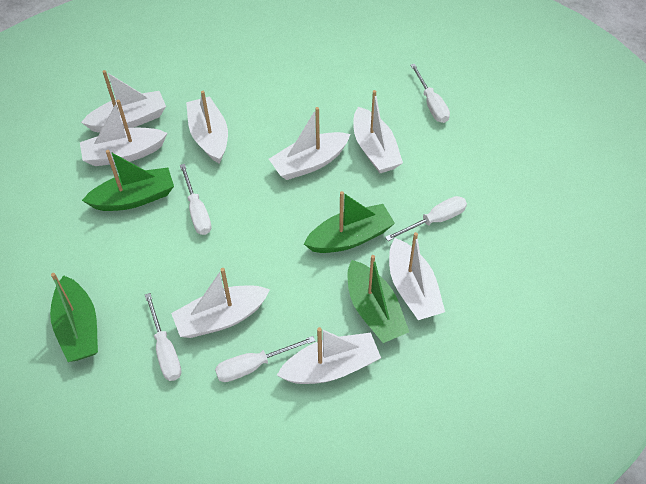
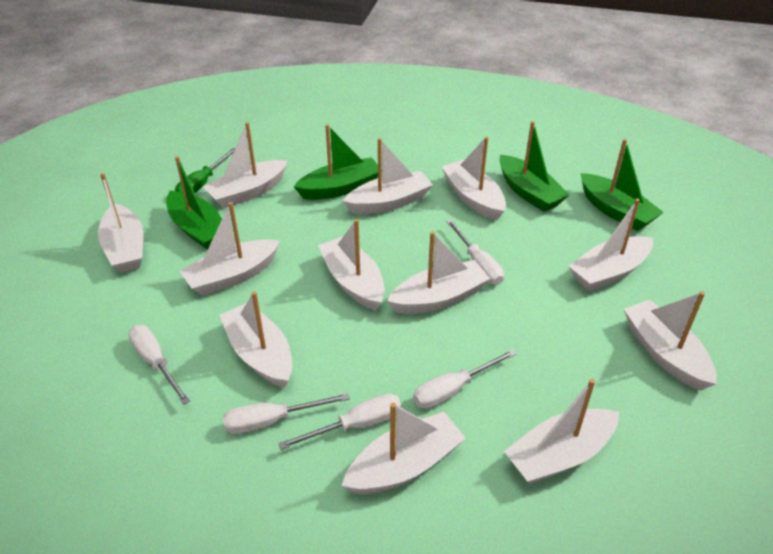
green screwdriver: 0 -> 1
white boat: 8 -> 12

